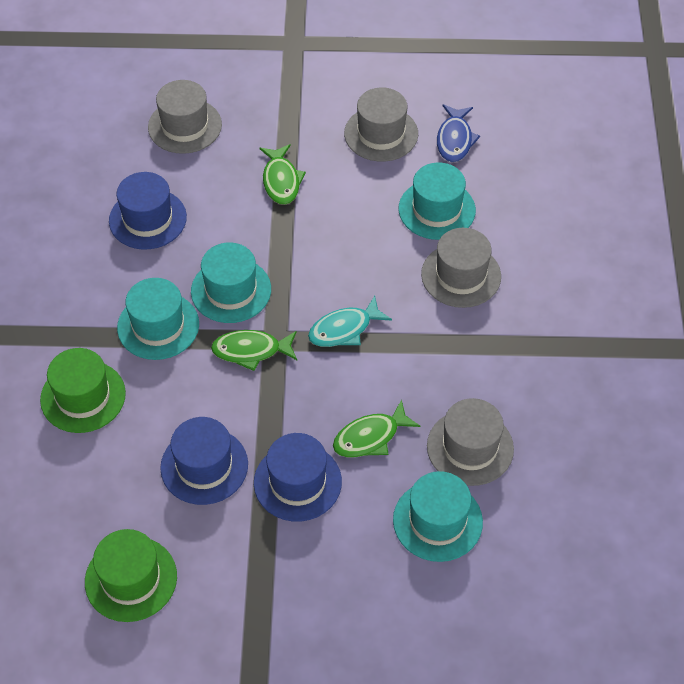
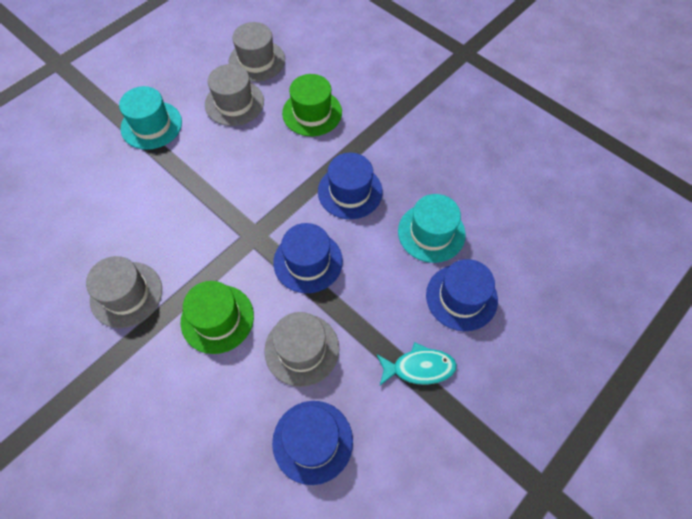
blue fish: 1 -> 0
blue hat: 3 -> 4
green fish: 3 -> 0
turquoise hat: 4 -> 2

